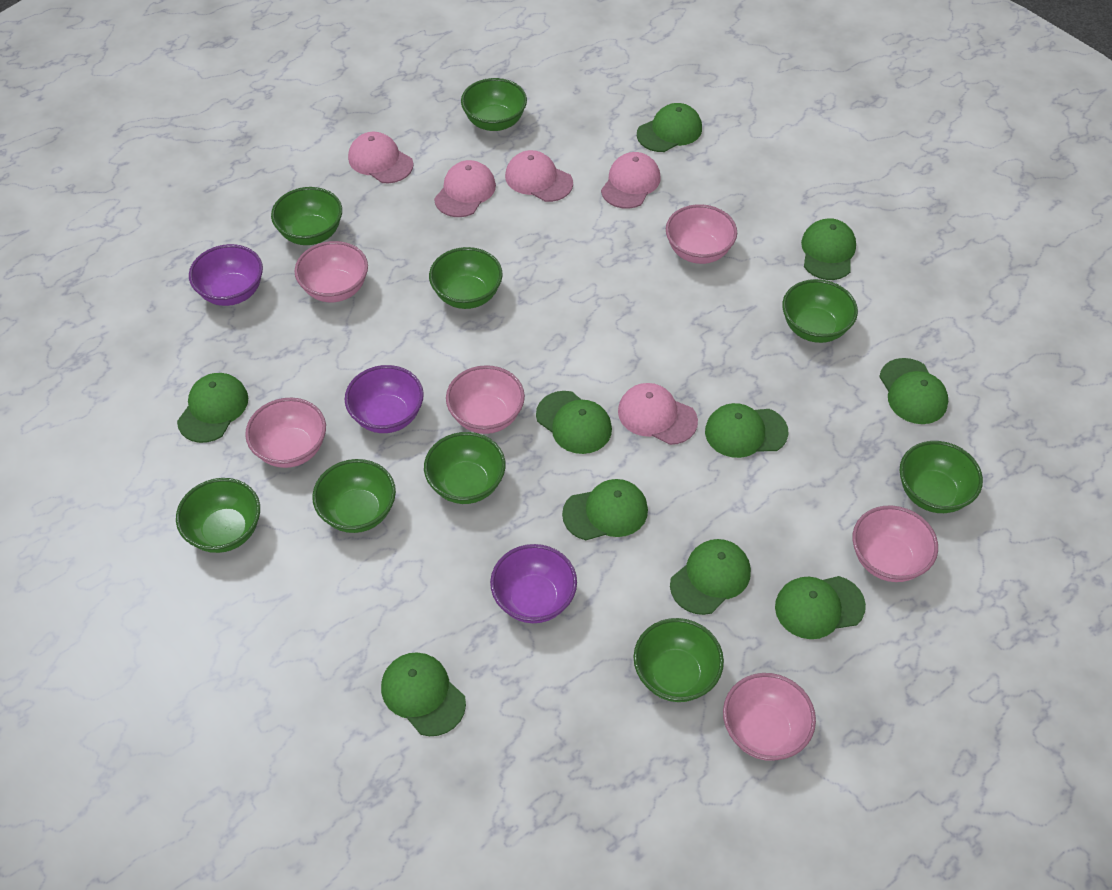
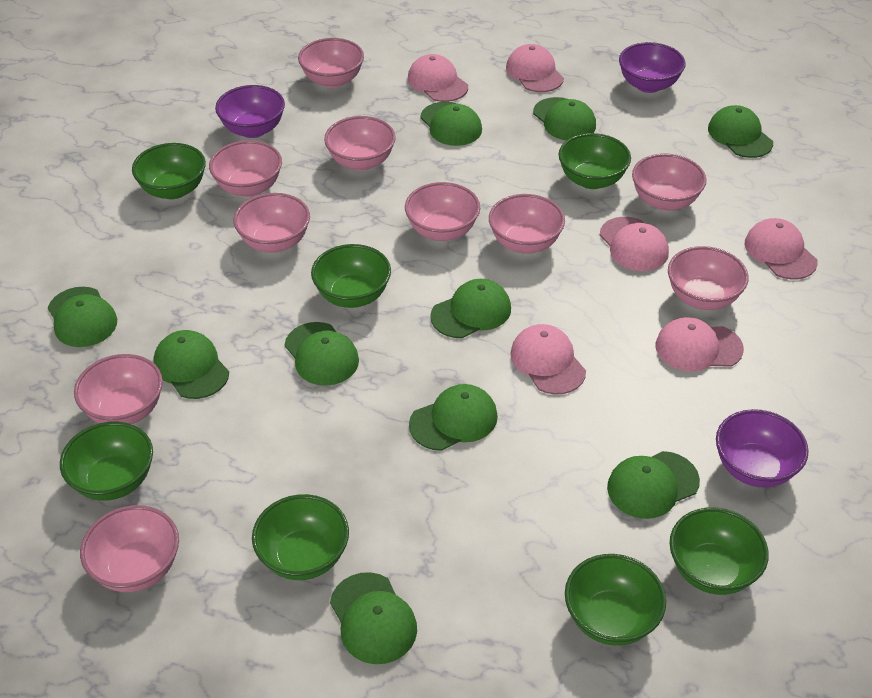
green bowl: 9 -> 7
pink bowl: 6 -> 10
pink cap: 5 -> 6

